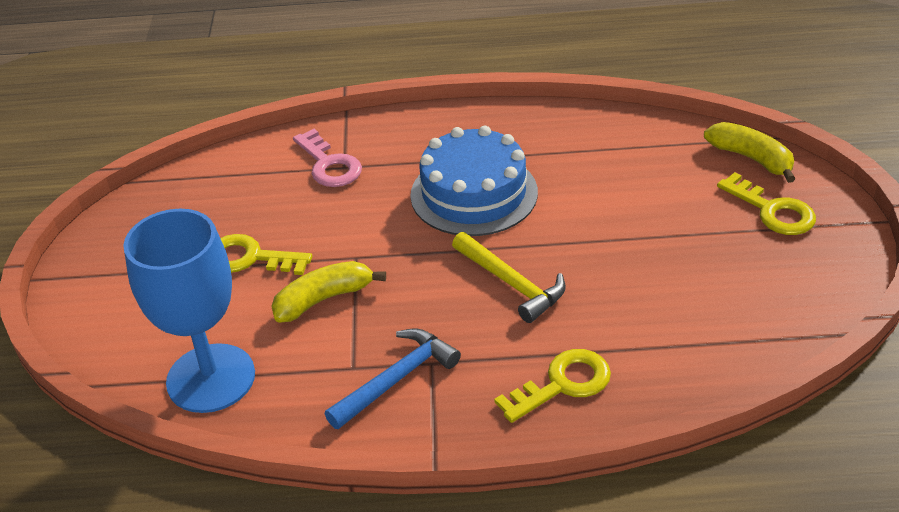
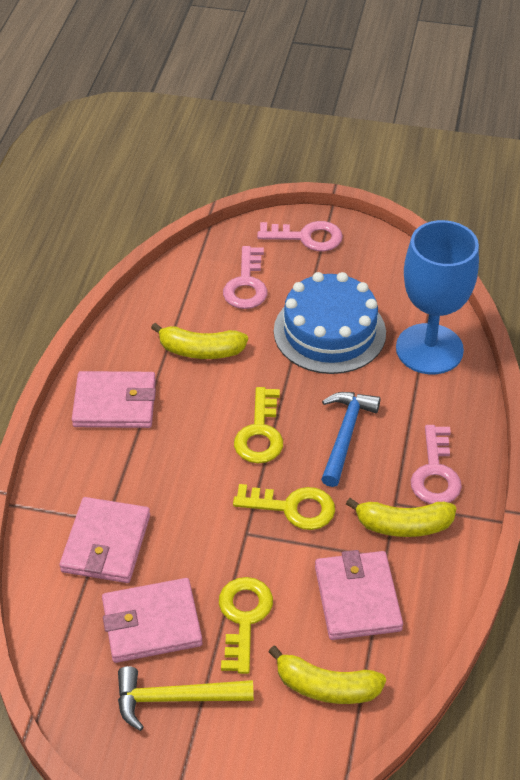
pink key: 1 -> 3
pink wallet: 0 -> 4
yellow banana: 2 -> 3

